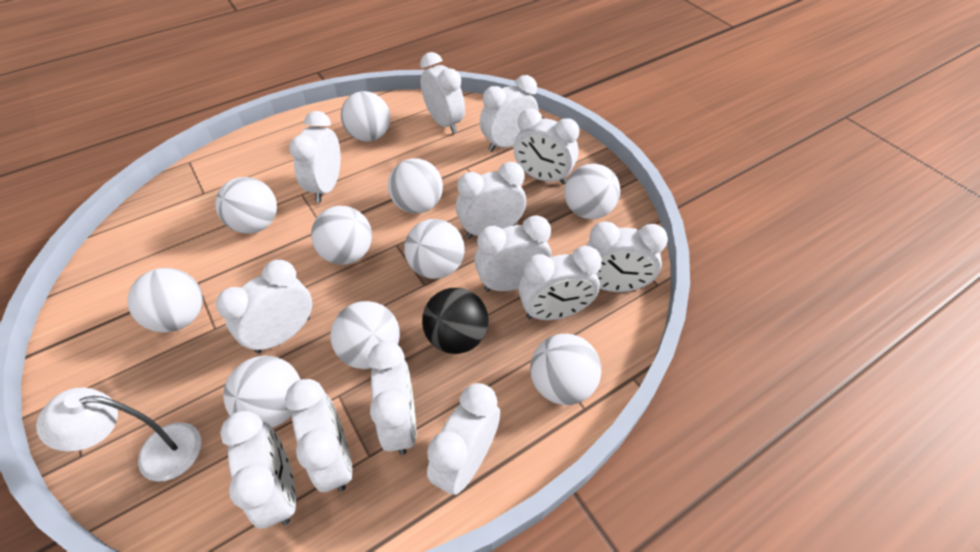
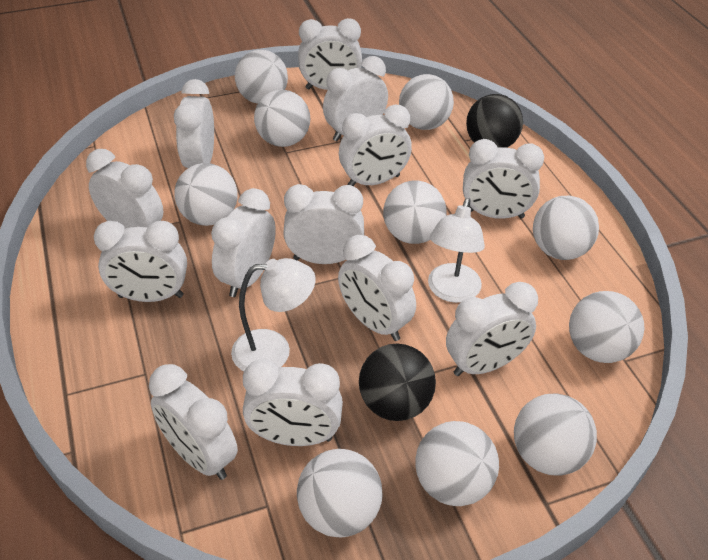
black ball: 1 -> 2
white lamp: 1 -> 2

